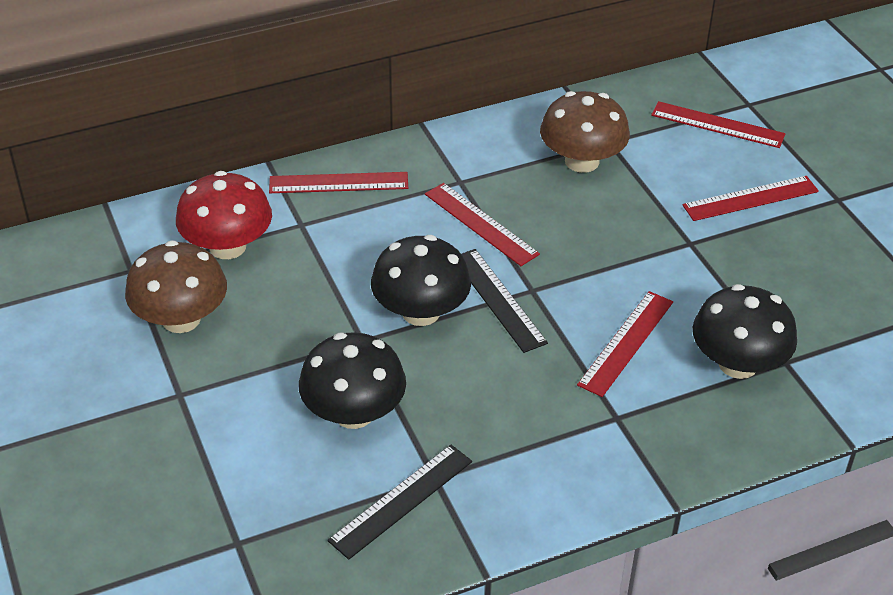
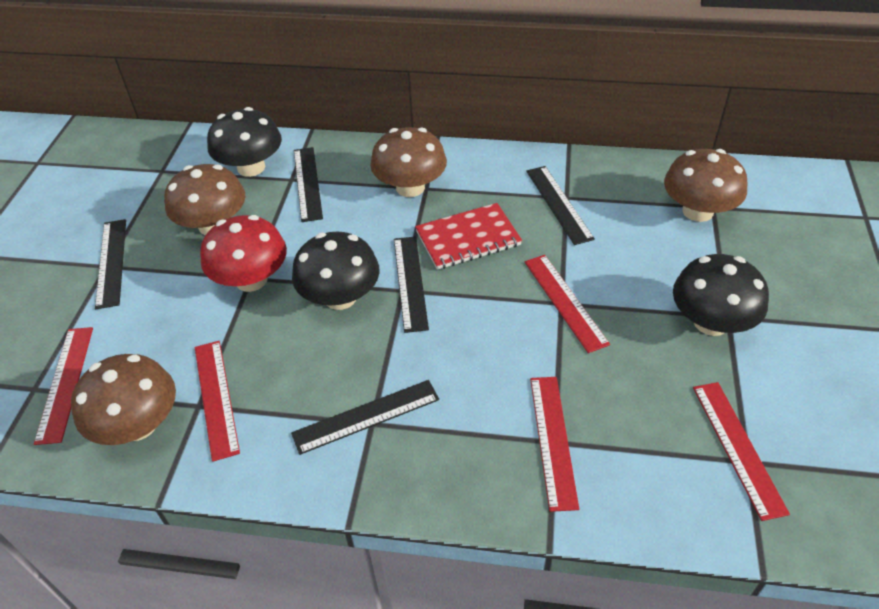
black ruler: 2 -> 5
brown mushroom: 2 -> 4
red notebook: 0 -> 1

